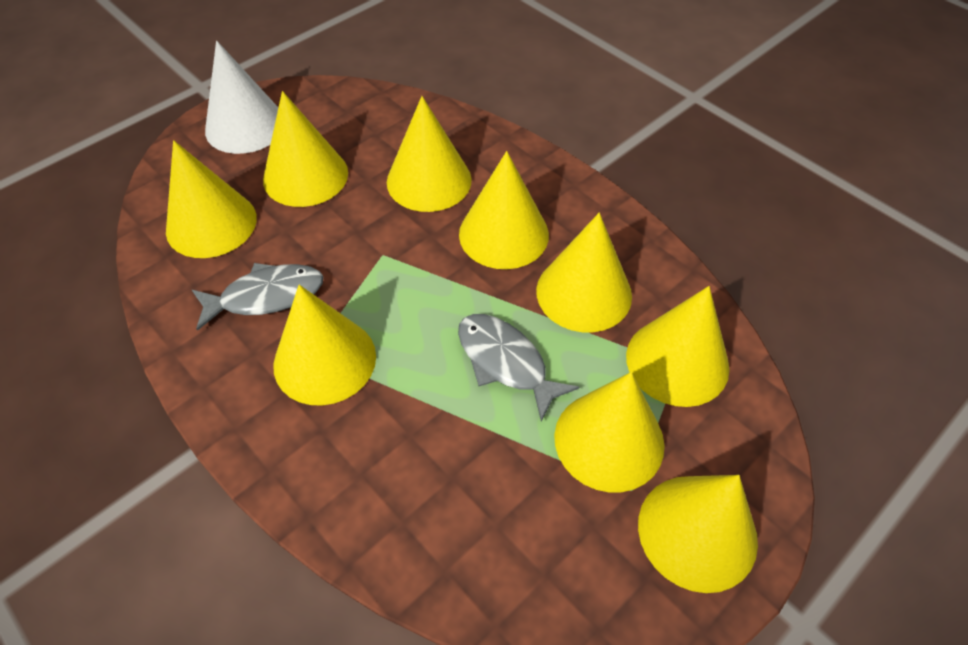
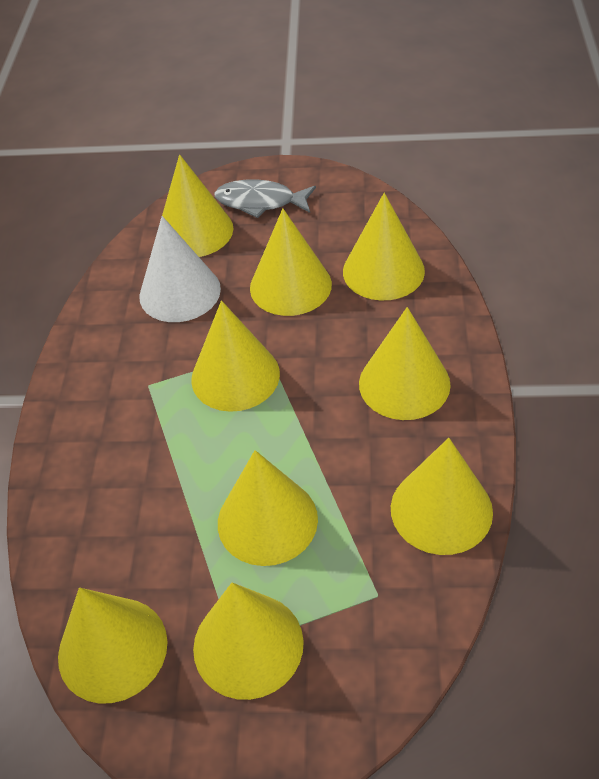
grey fish: 2 -> 1

